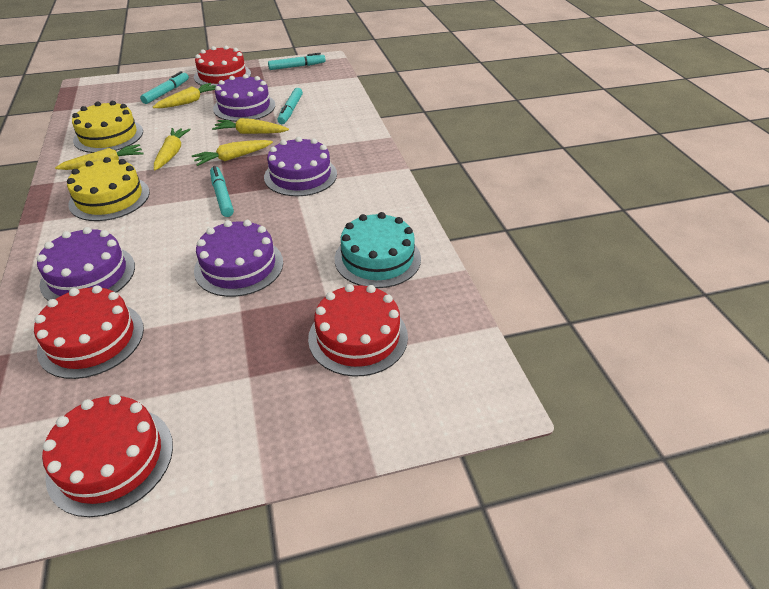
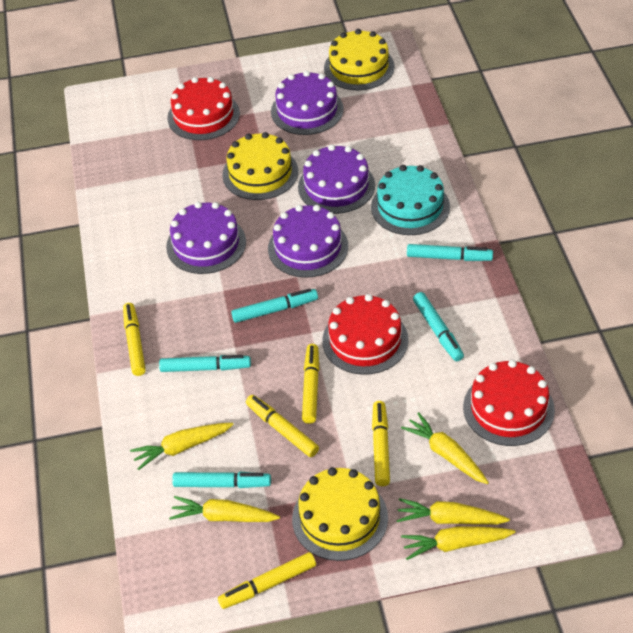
red cake: 4 -> 3
turquoise marker: 4 -> 5
yellow cake: 2 -> 3
yellow marker: 0 -> 5

